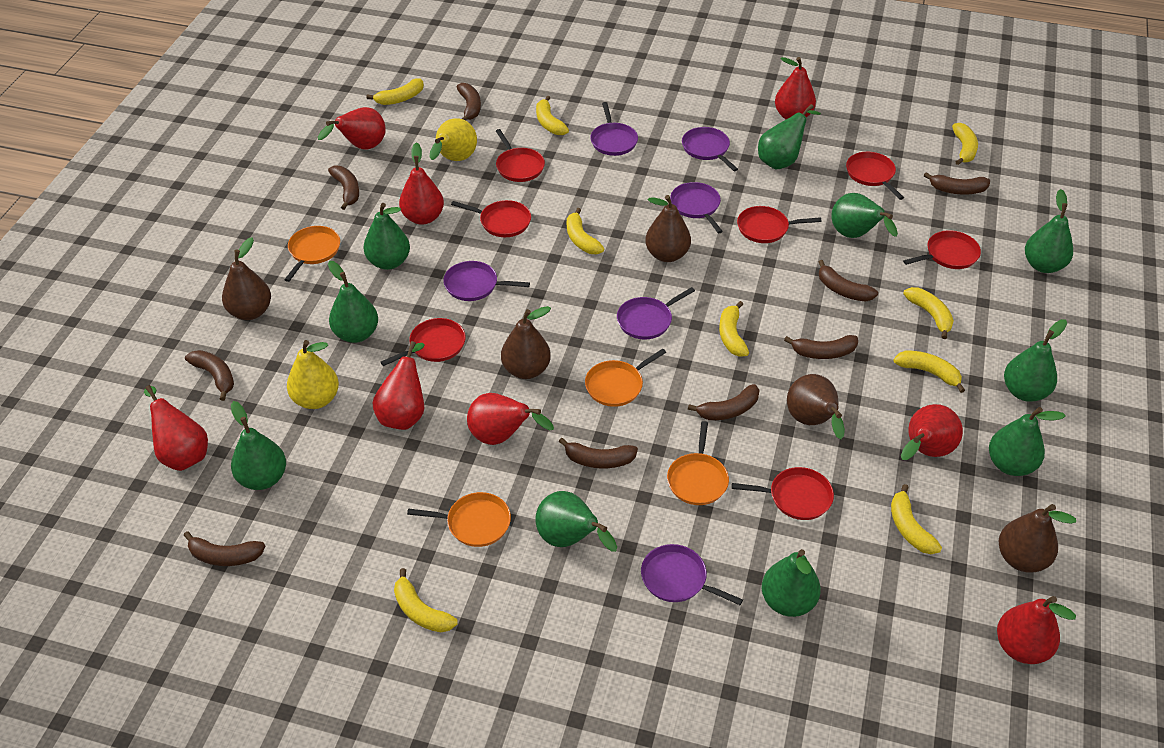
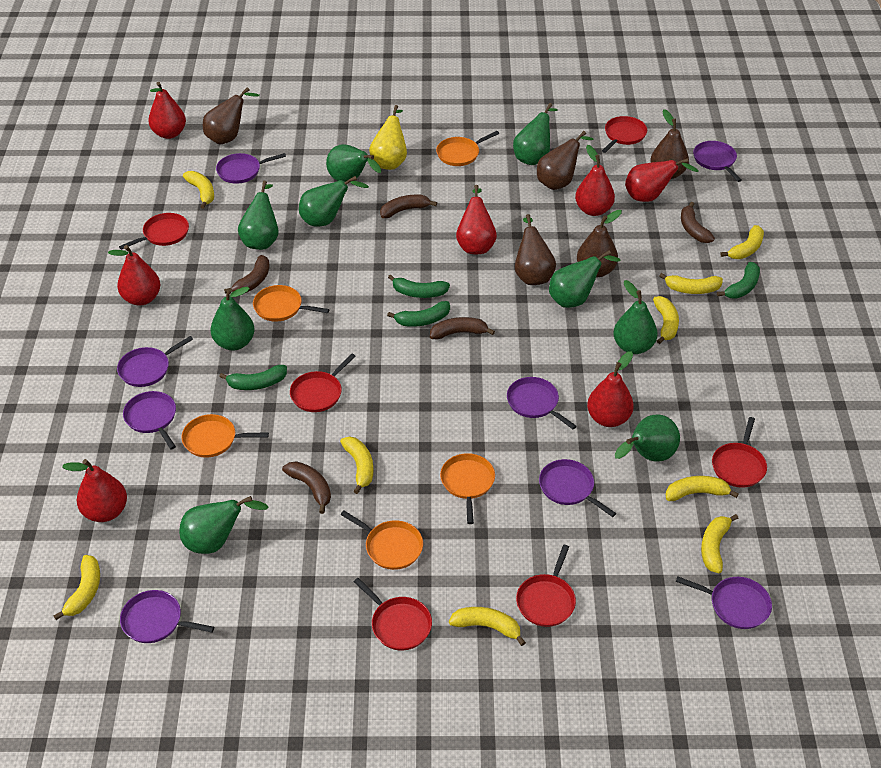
brown banana: 9 -> 5
green banana: 0 -> 4
green pear: 10 -> 9
orange pan: 4 -> 5
purple pan: 6 -> 8
red pan: 7 -> 6
red pear: 8 -> 7
yellow pear: 2 -> 1

